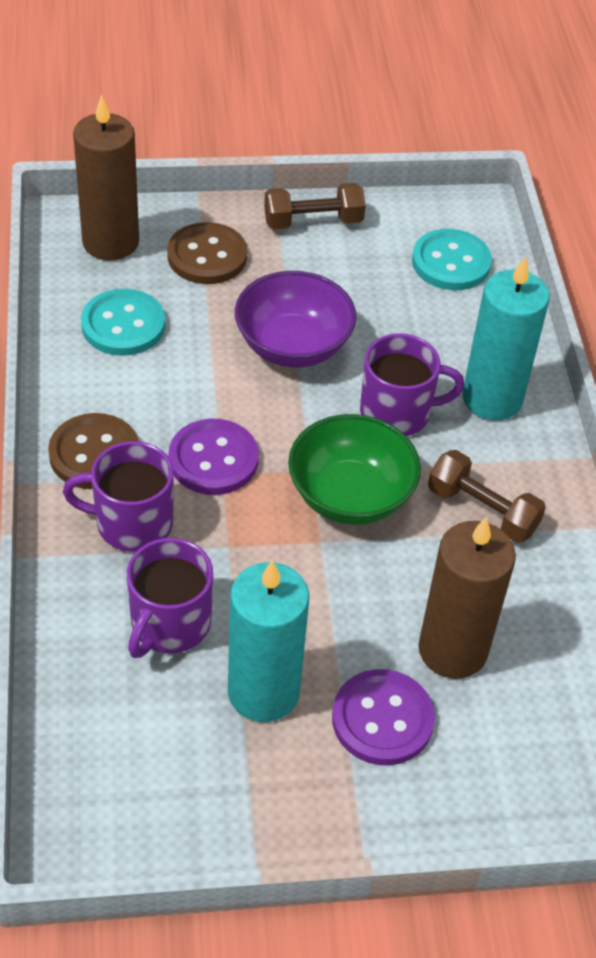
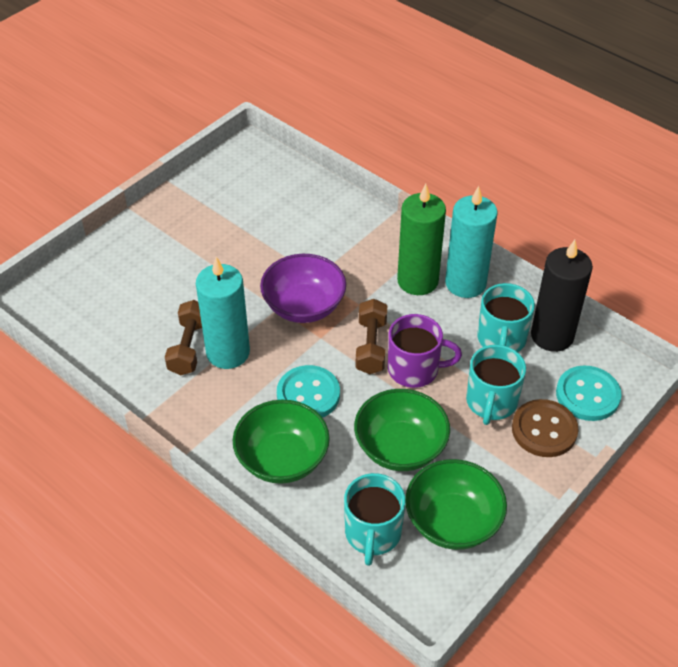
black candle: 0 -> 1
brown button: 2 -> 1
brown candle: 2 -> 0
green bowl: 1 -> 3
green candle: 0 -> 1
purple button: 2 -> 0
purple mug: 3 -> 1
turquoise mug: 0 -> 3

